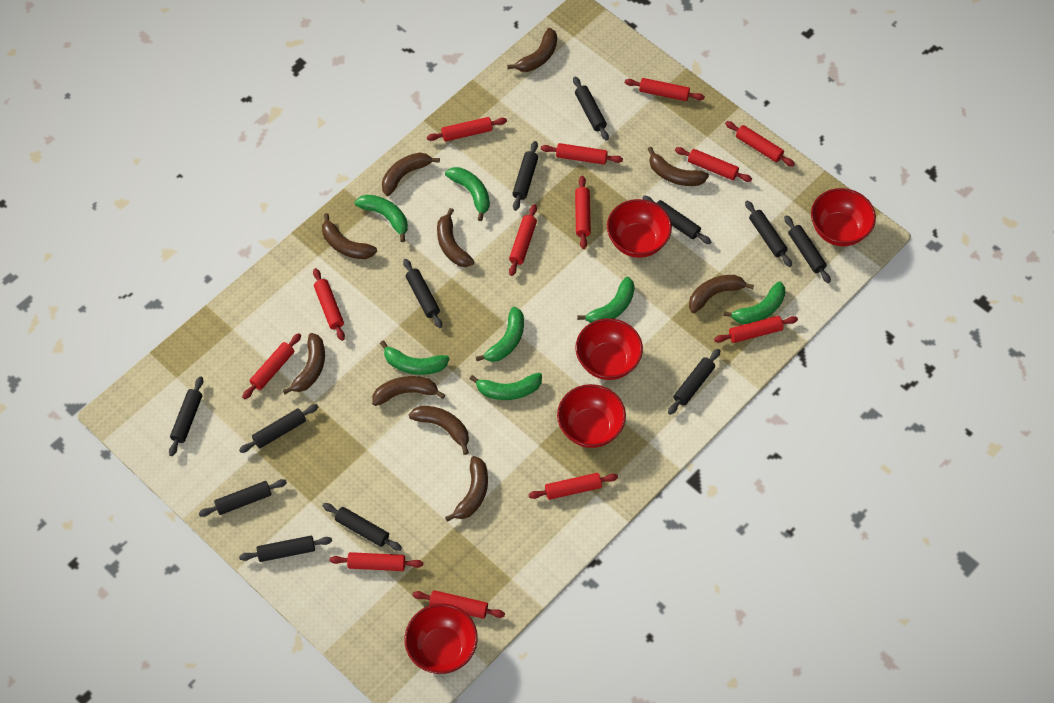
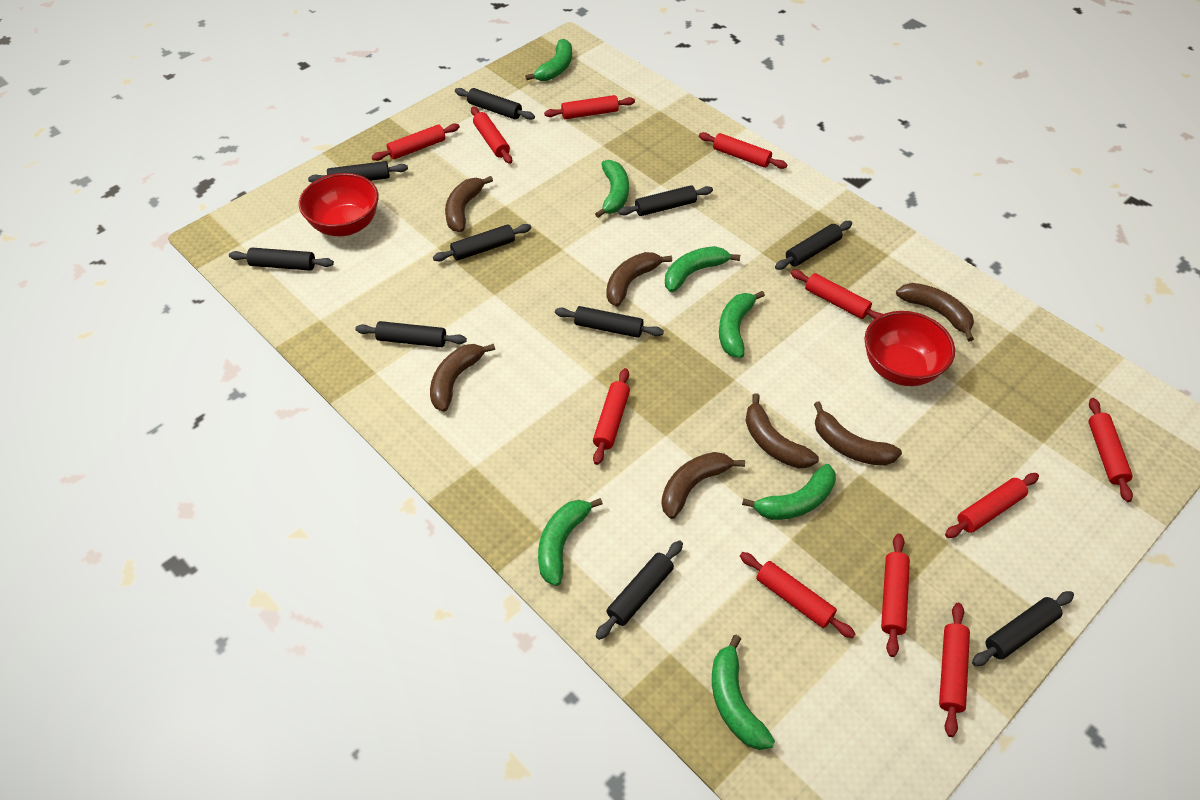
black rolling pin: 12 -> 10
brown banana: 10 -> 7
red bowl: 5 -> 2
red rolling pin: 13 -> 11

